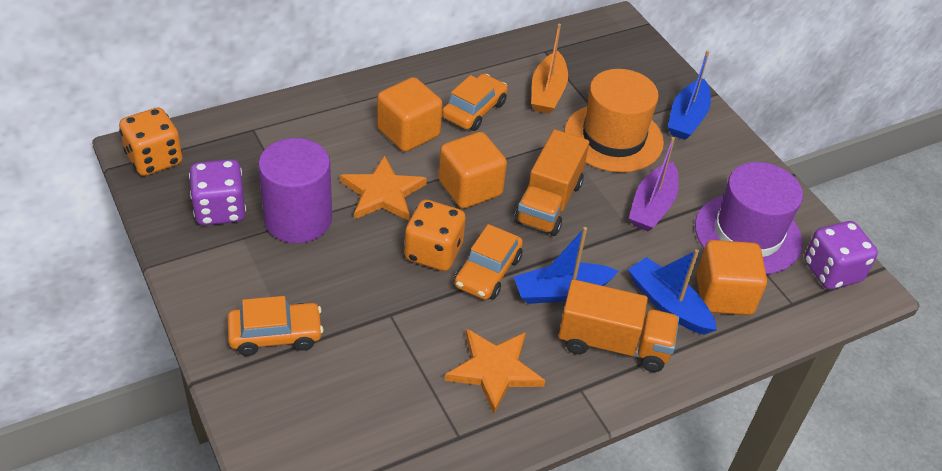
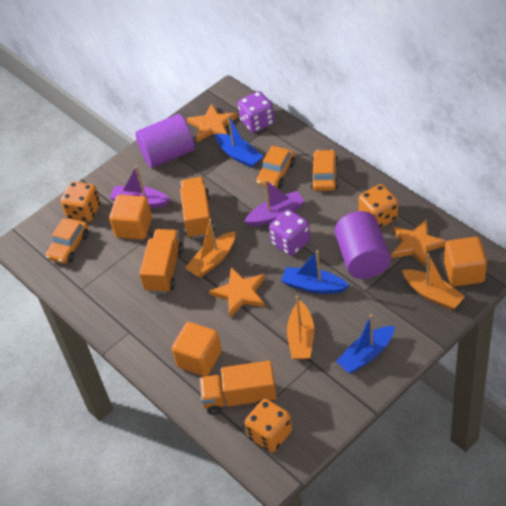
orange boat: 1 -> 3
orange dice: 2 -> 3
orange hat: 1 -> 0
orange star: 2 -> 3
orange truck: 2 -> 3
purple boat: 1 -> 2
purple cylinder: 1 -> 2
purple hat: 1 -> 0

